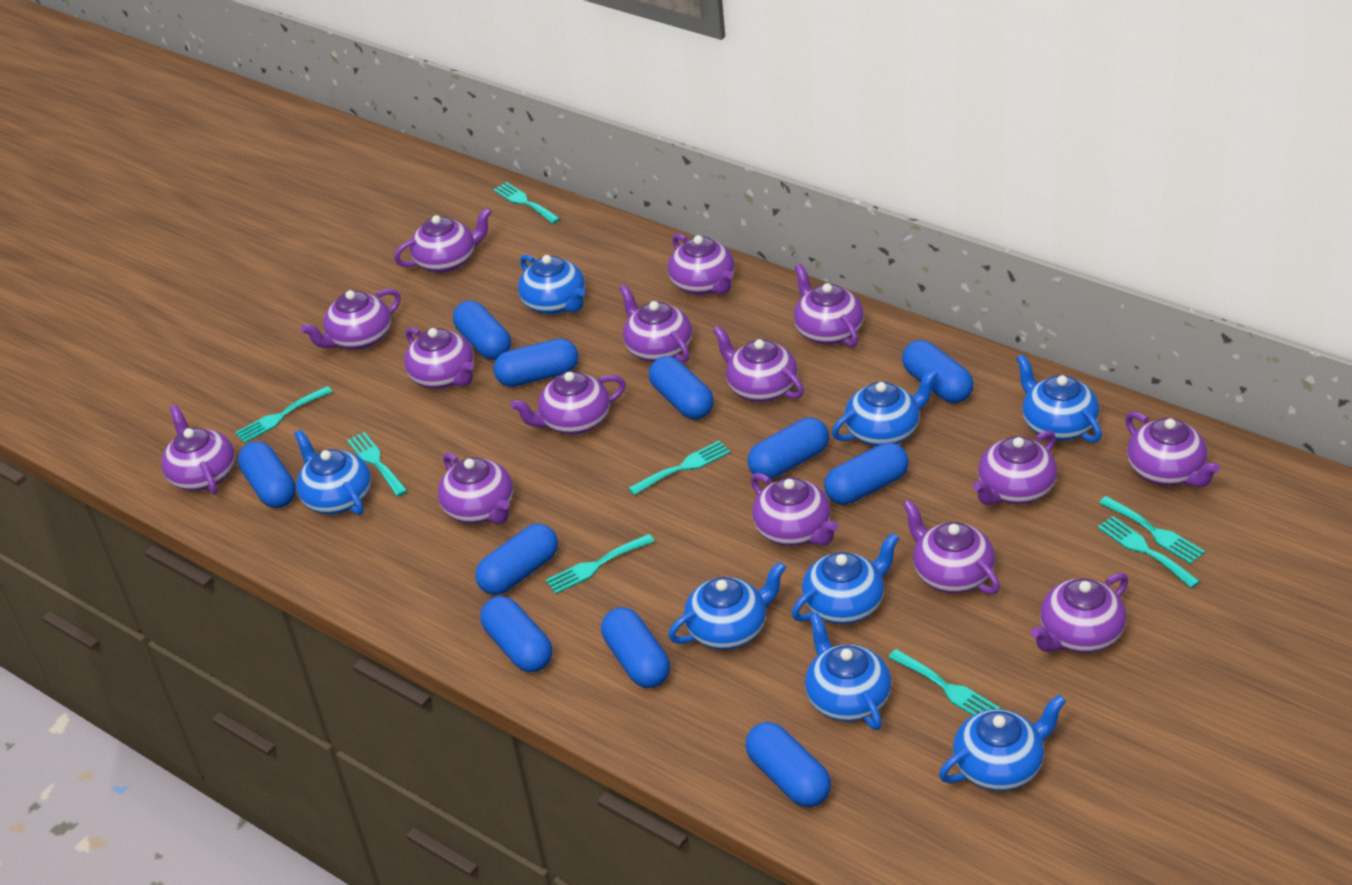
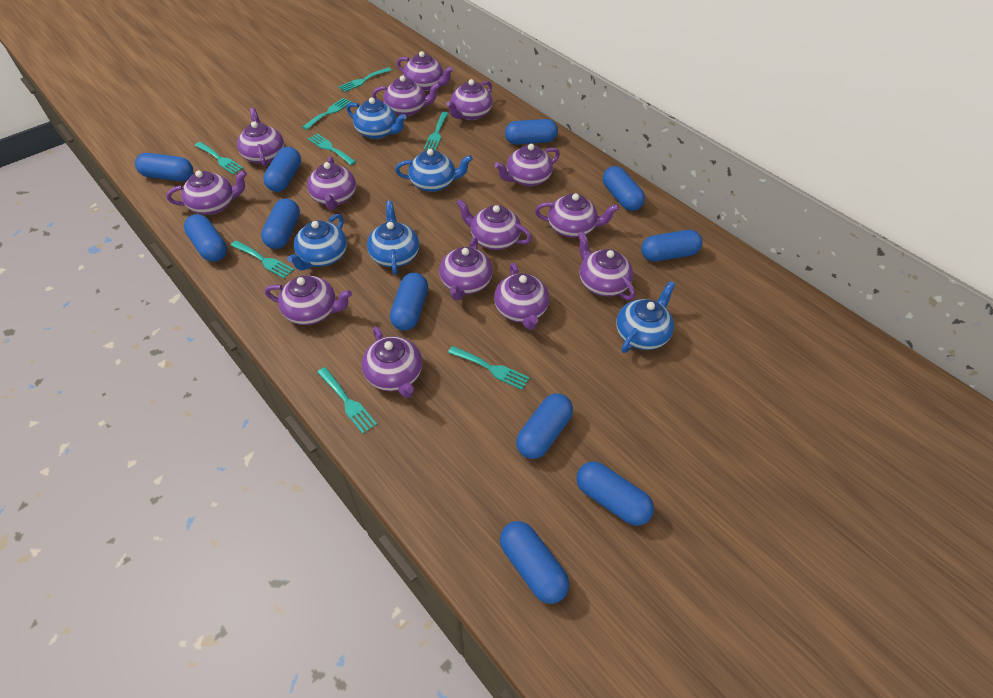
blue teapot: 8 -> 5
purple teapot: 15 -> 14

